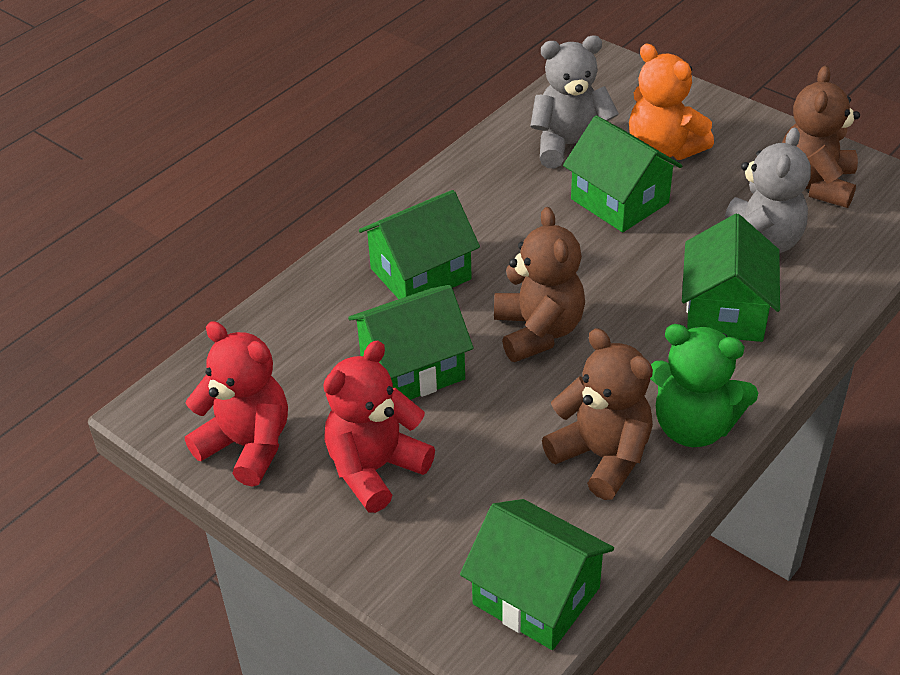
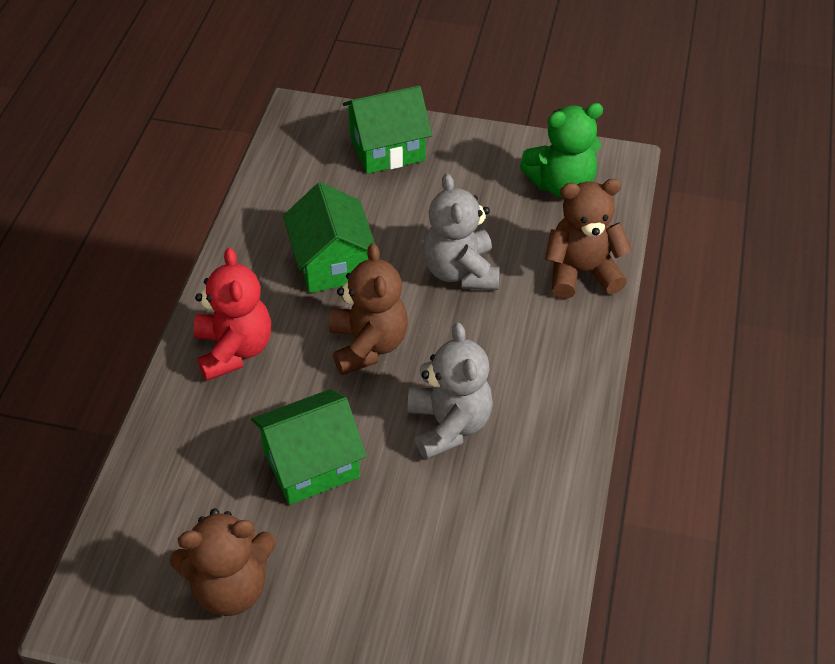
green house: 5 -> 3
orange teddy bear: 1 -> 0
red teddy bear: 2 -> 1

